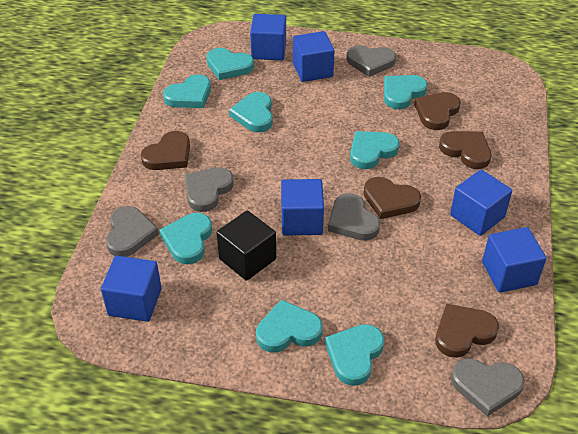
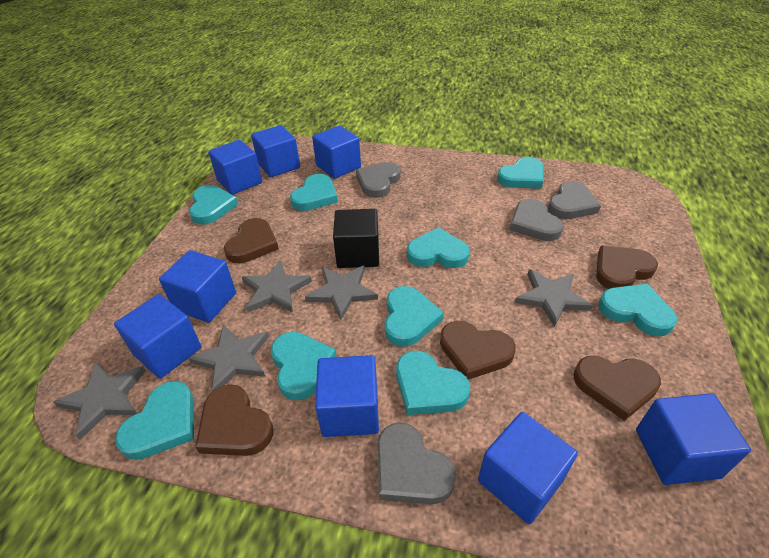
blue cube: 6 -> 8
grey heart: 5 -> 4
grey star: 0 -> 5
turquoise heart: 8 -> 9

